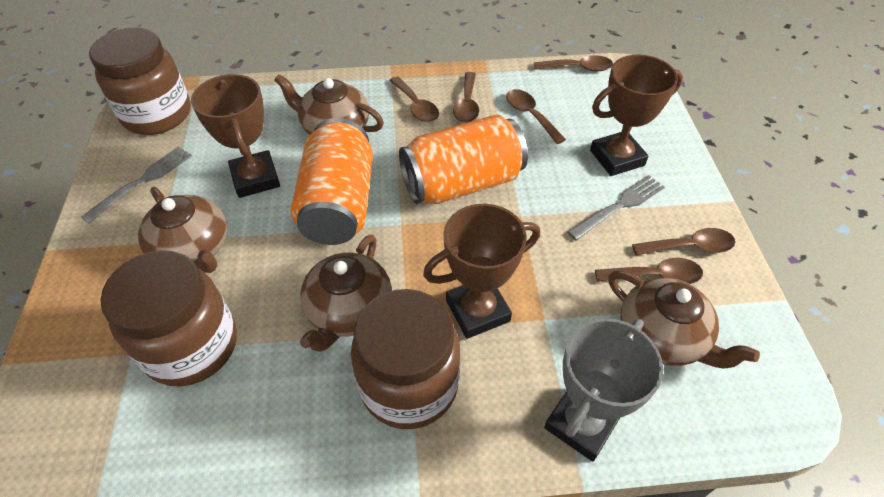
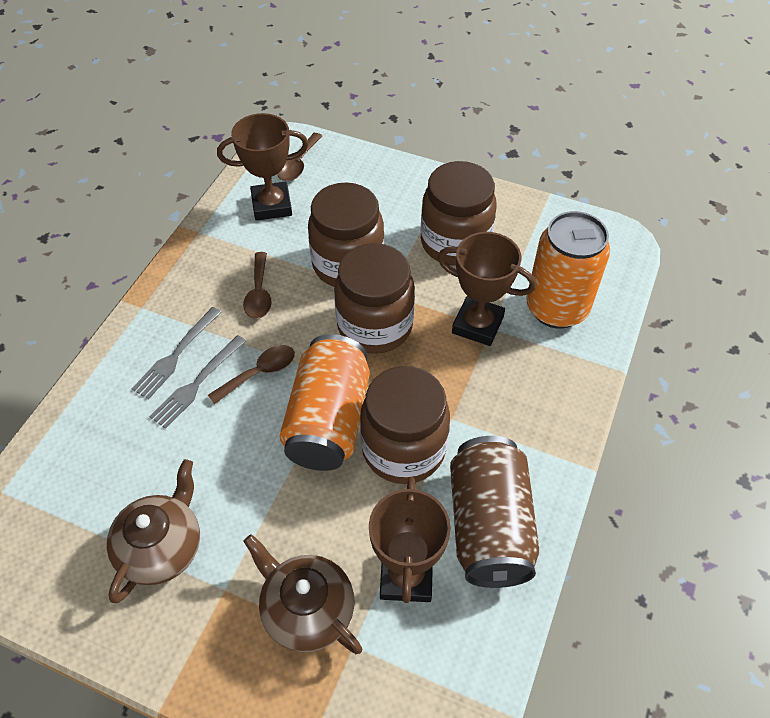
brown can: 0 -> 1
brown jar: 3 -> 4
brown spoon: 6 -> 3
brown teapot: 4 -> 2
grey trophy: 1 -> 0

